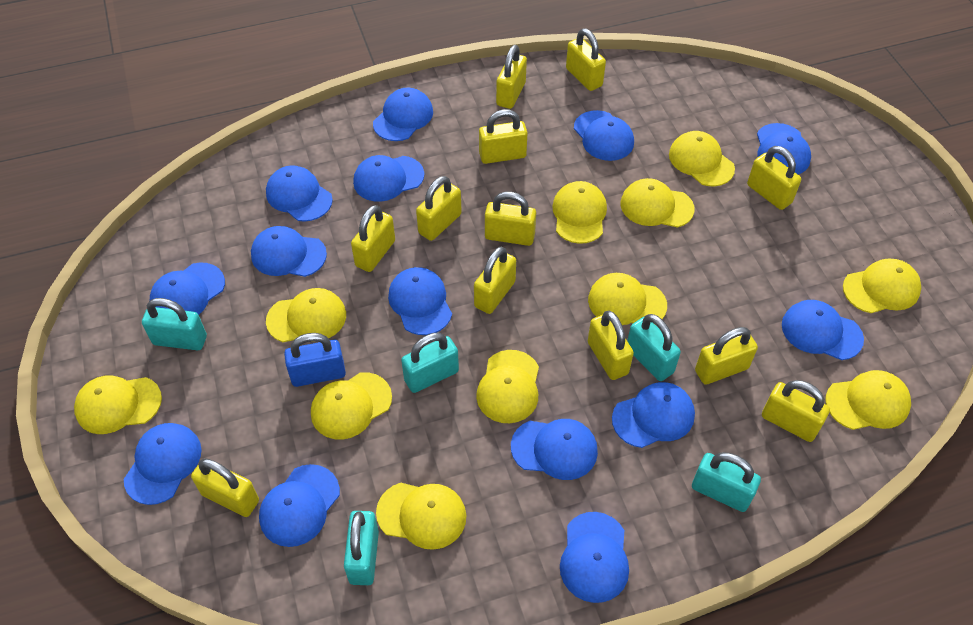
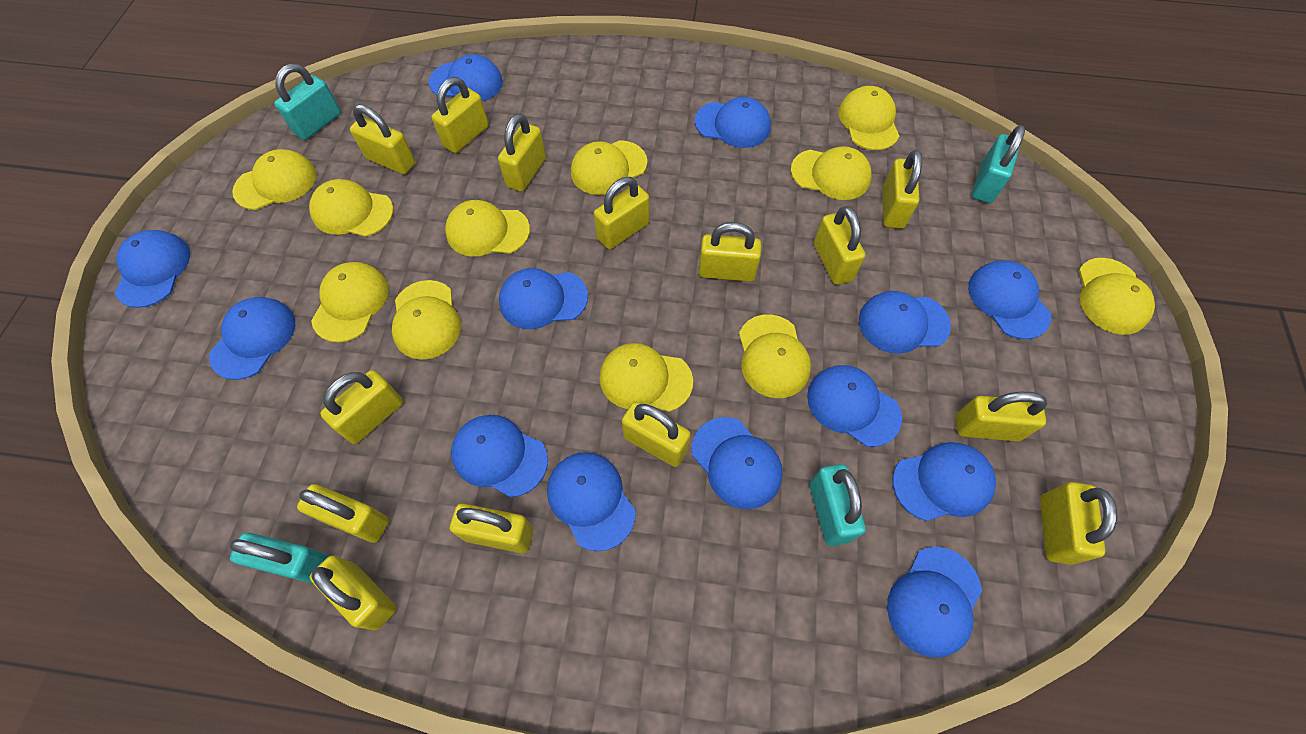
blue cap: 14 -> 13
blue padlock: 1 -> 0
turquoise padlock: 5 -> 4
yellow padlock: 12 -> 14

